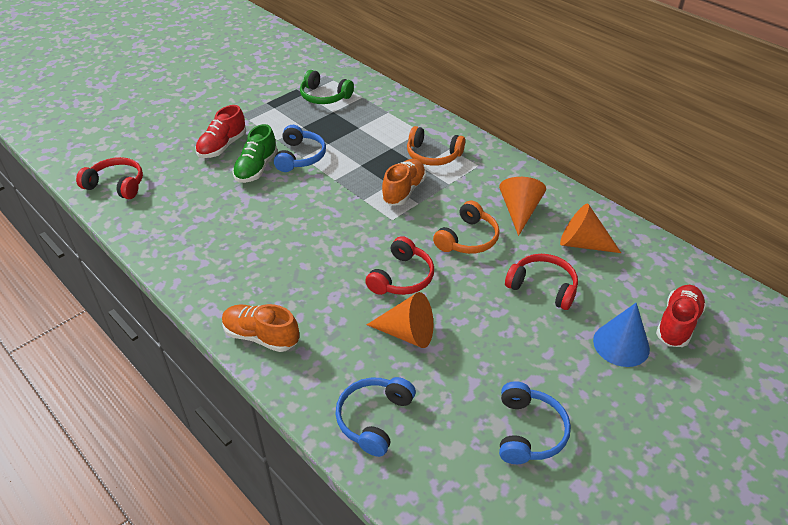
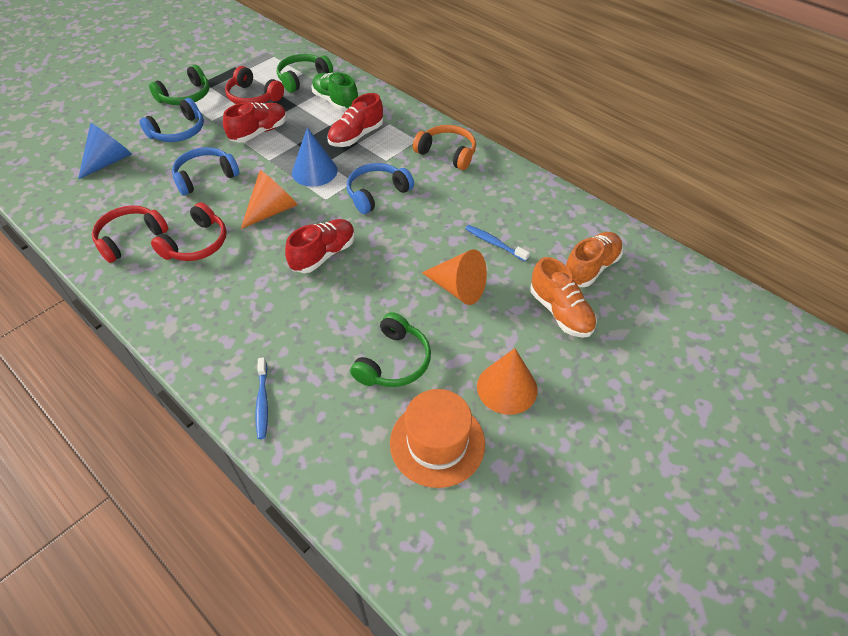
blue cone: 1 -> 2
blue toothbrush: 0 -> 2
green headphones: 1 -> 3
orange hat: 0 -> 1
orange headphones: 2 -> 1
red shoe: 2 -> 3

